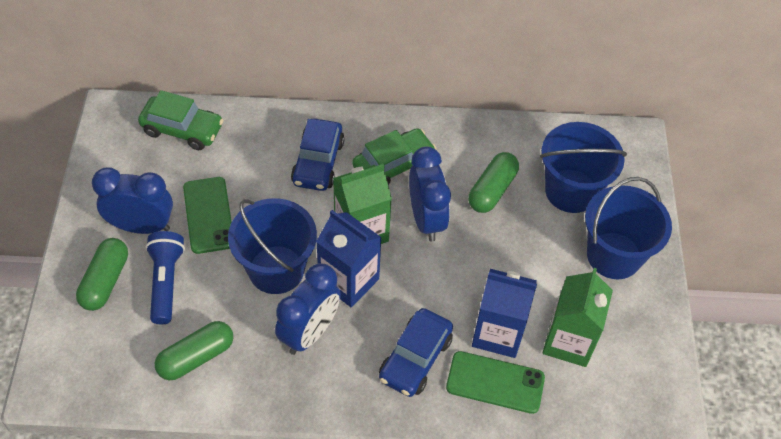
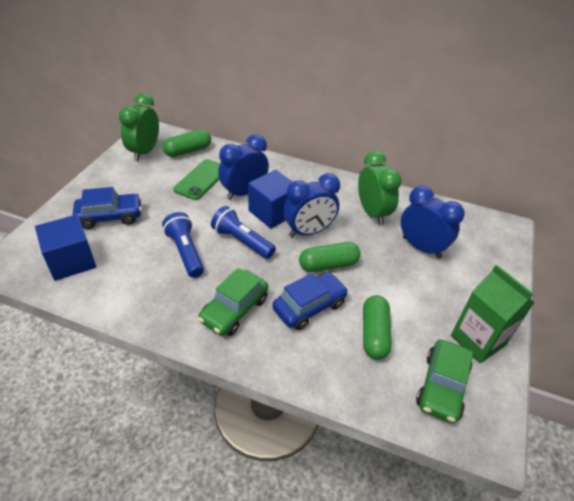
blue bucket: 3 -> 0
blue carton: 2 -> 0
blue cube: 0 -> 2
blue flashlight: 1 -> 2
green carton: 2 -> 1
green clock: 0 -> 2
green phone: 2 -> 1

